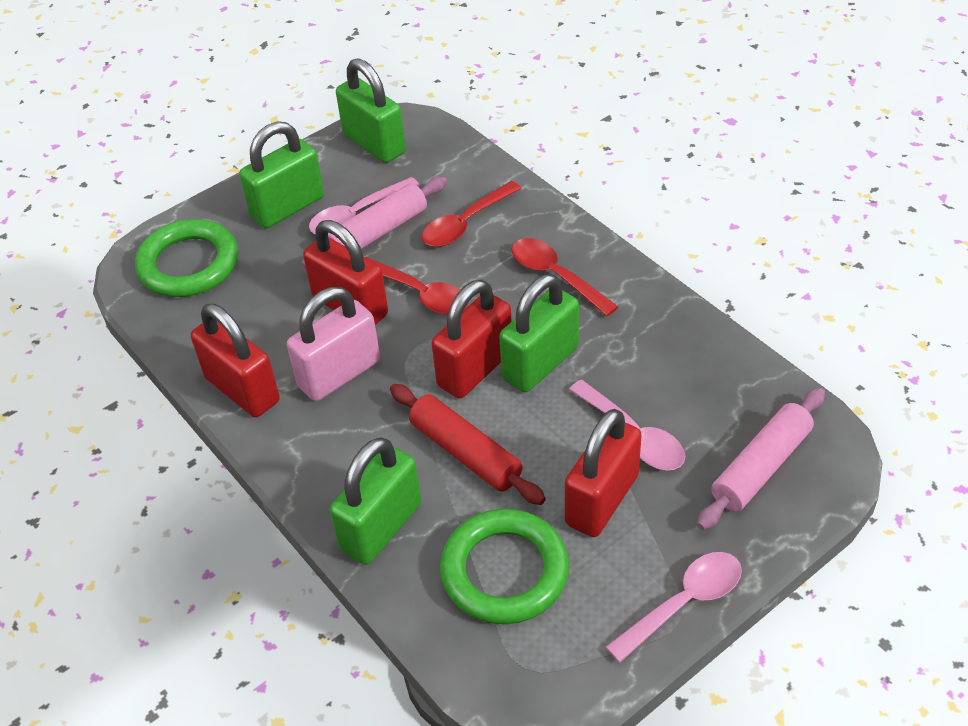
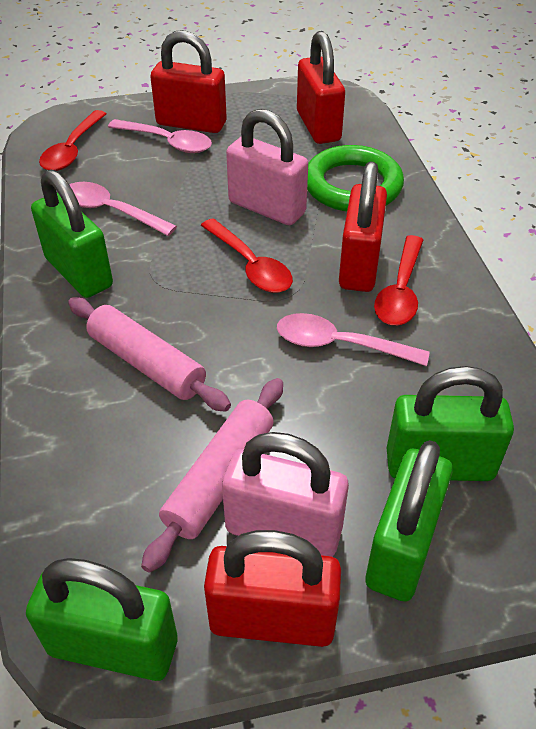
green ring: 2 -> 1
pink padlock: 1 -> 2
red rolling pin: 1 -> 0

